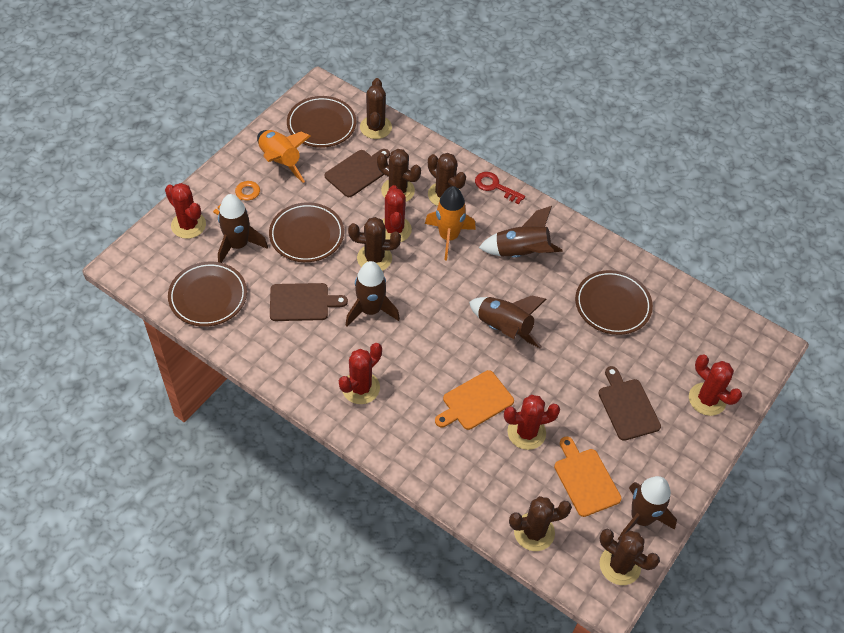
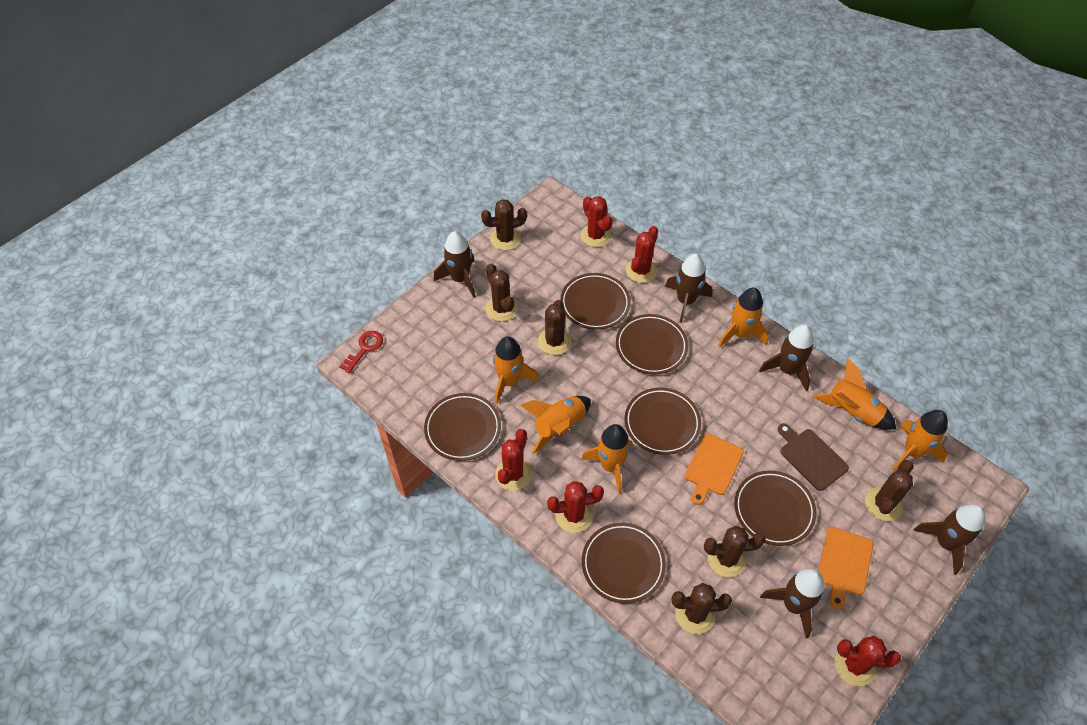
brown cutting board: 3 -> 1
brown plate: 4 -> 6
orange key: 1 -> 0
orange rocket: 2 -> 6

